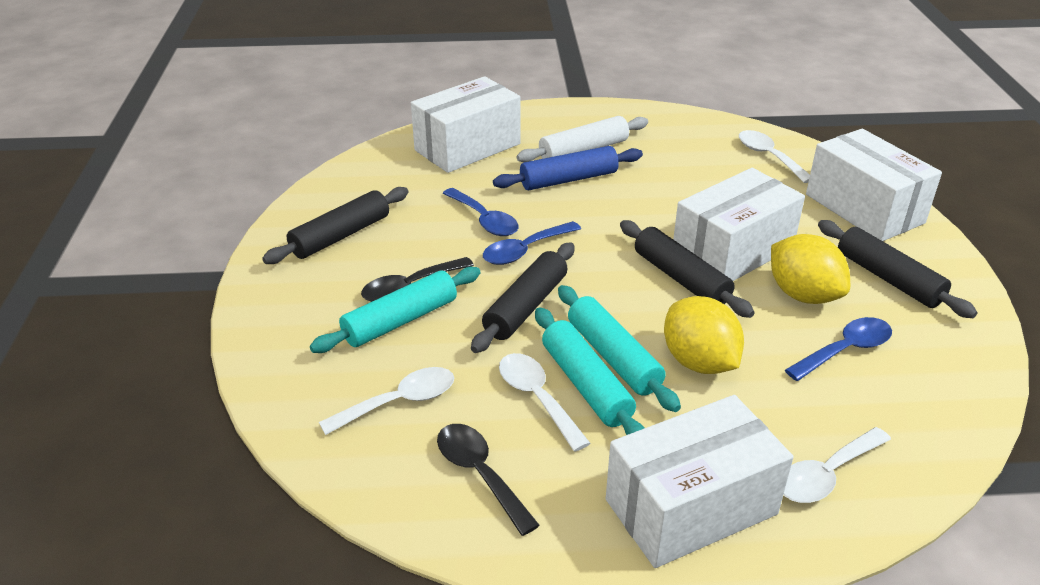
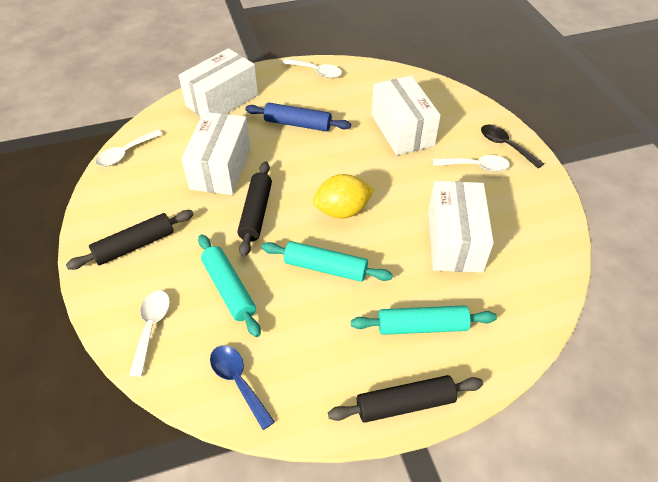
black rolling pin: 4 -> 3
black spoon: 2 -> 1
blue spoon: 3 -> 1
white rolling pin: 1 -> 0
yellow lemon: 2 -> 1

